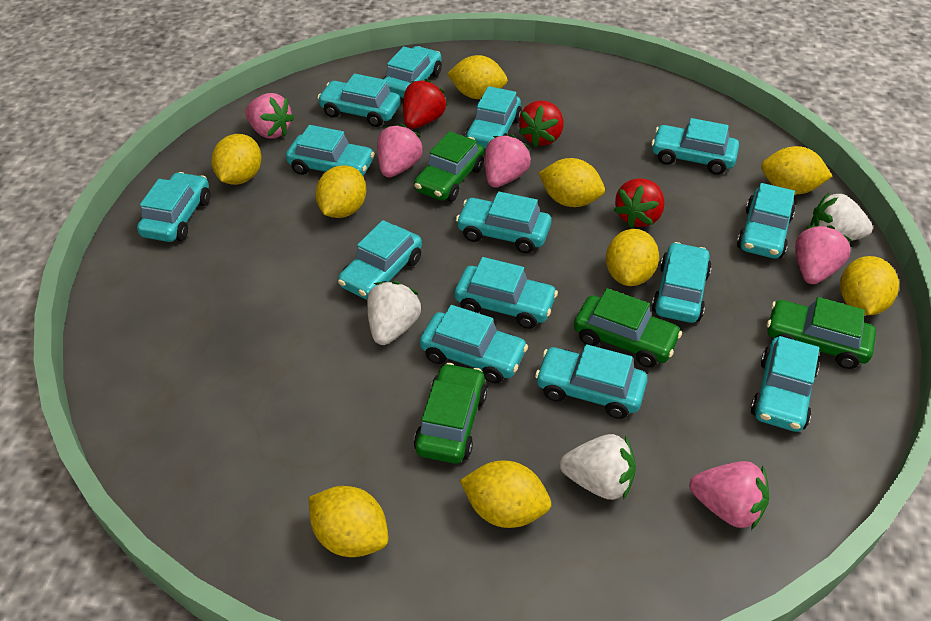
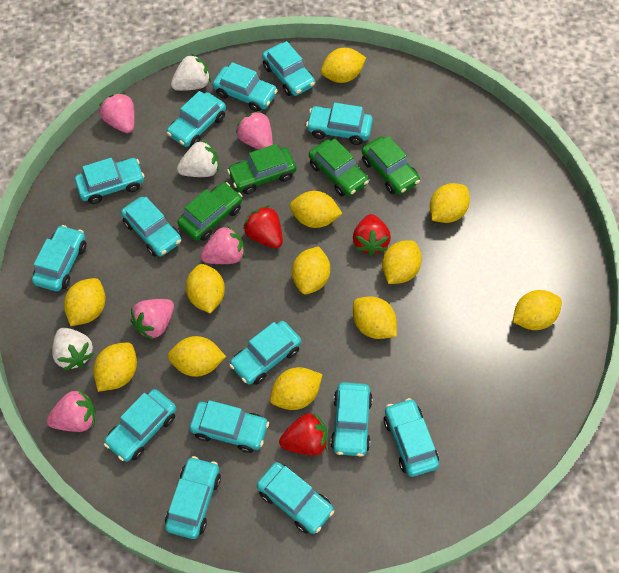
yellow lemon: 9 -> 12

